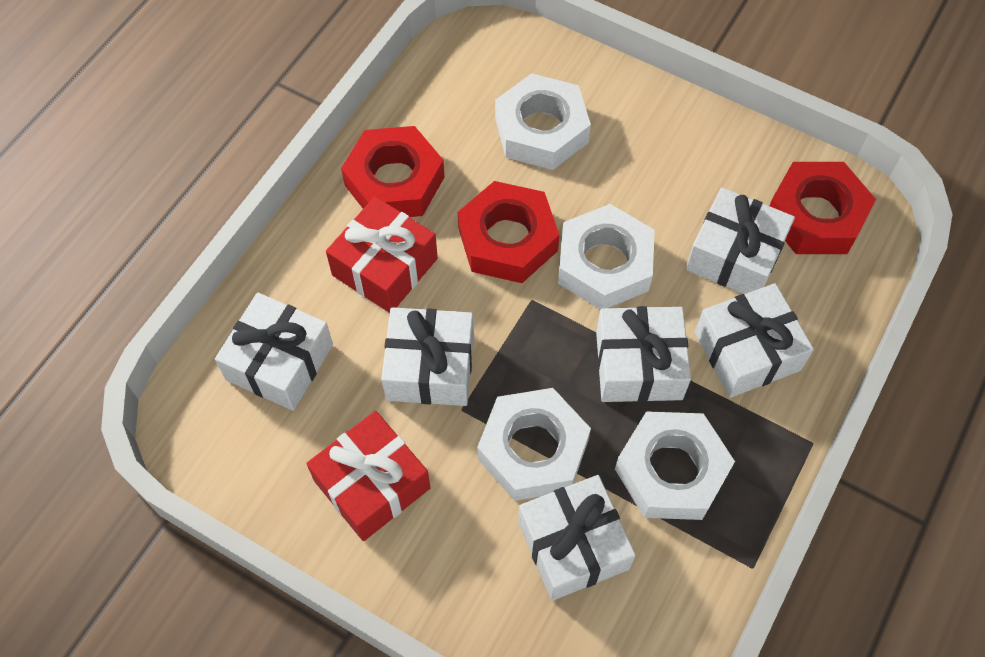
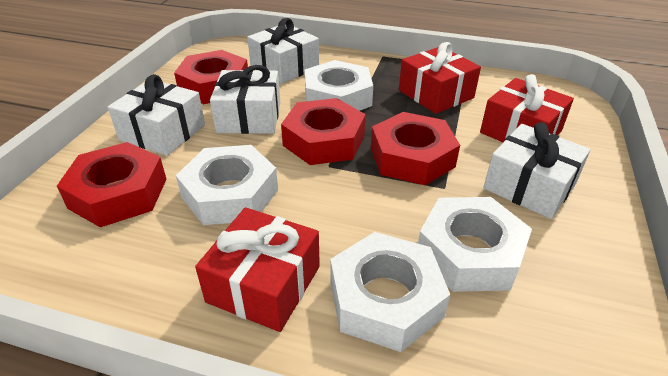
red gift: 2 -> 3
red nut: 3 -> 4
white gift: 6 -> 4

